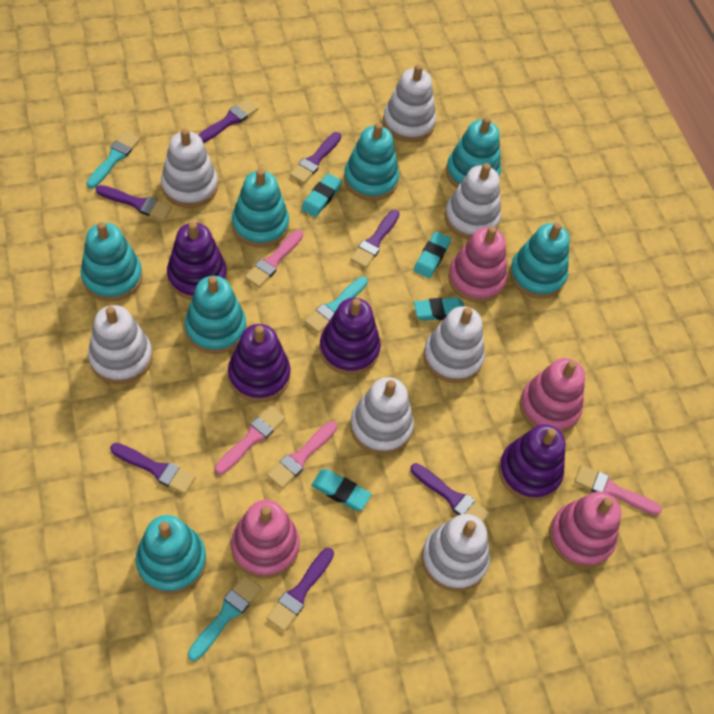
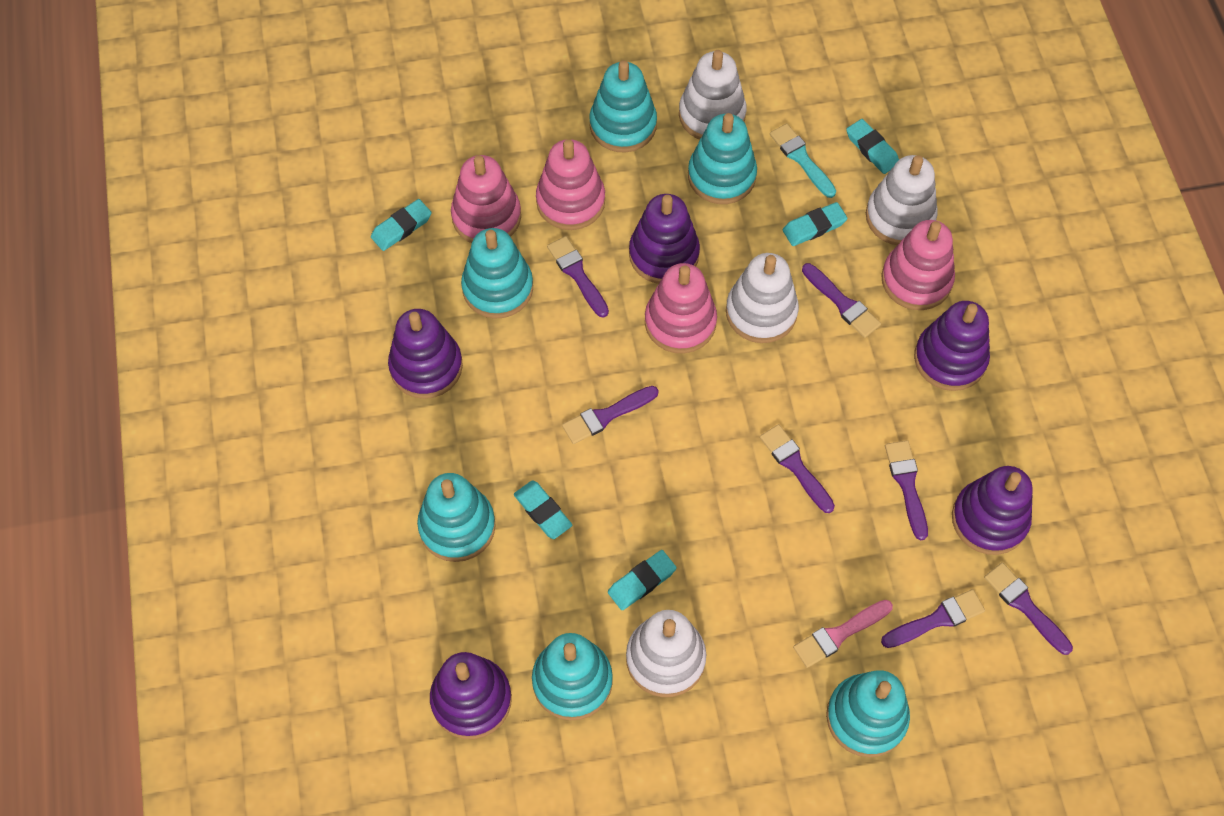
pink brush: 4 -> 1
purple stacking toy: 4 -> 5
turquoise brush: 3 -> 1
turquoise eraser: 4 -> 5
turquoise stacking toy: 7 -> 6
white stacking toy: 7 -> 4

